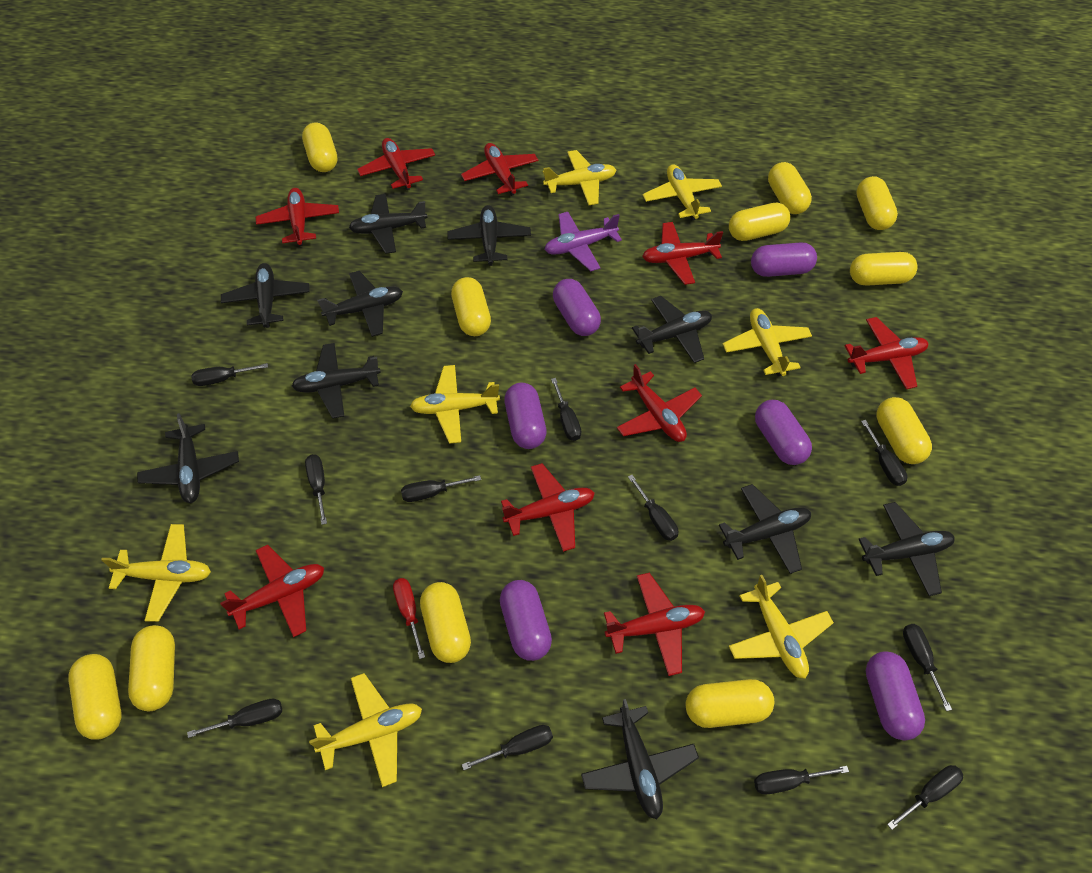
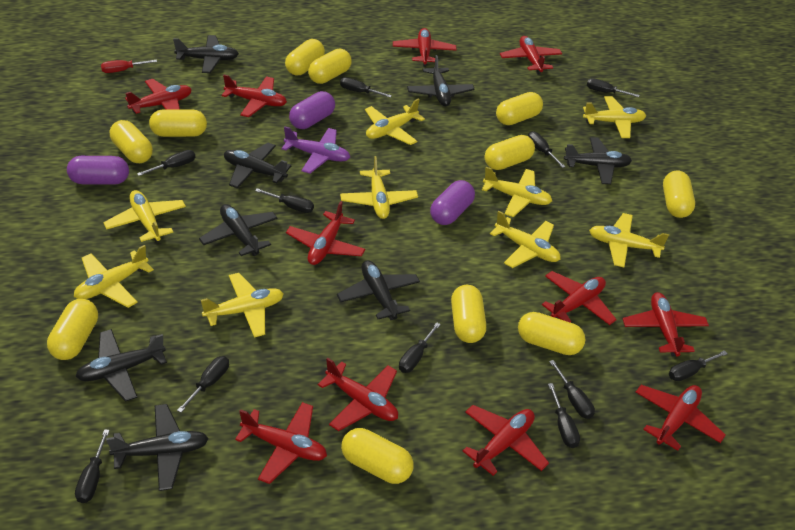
black plane: 10 -> 8
purple capsule: 6 -> 3
red plane: 9 -> 11
yellow plane: 7 -> 9

